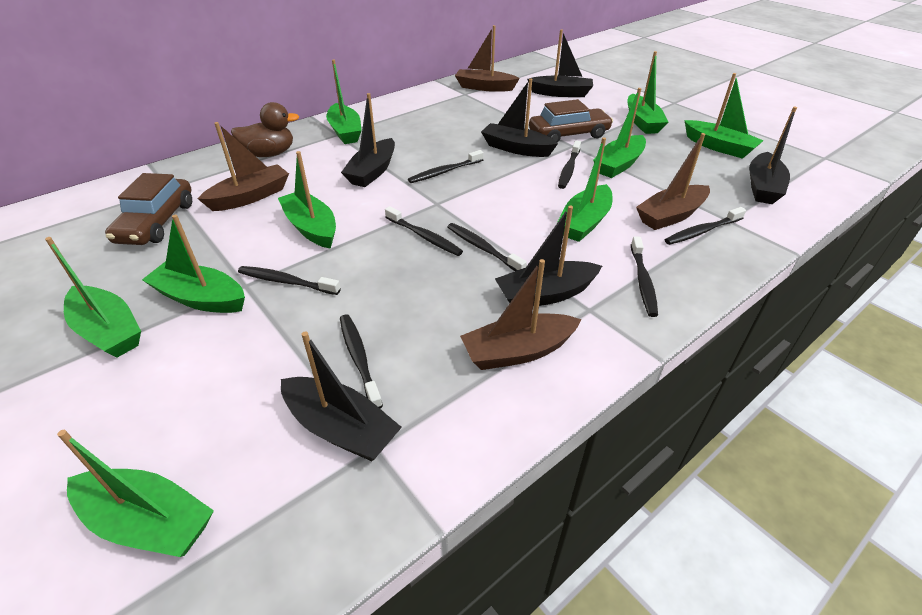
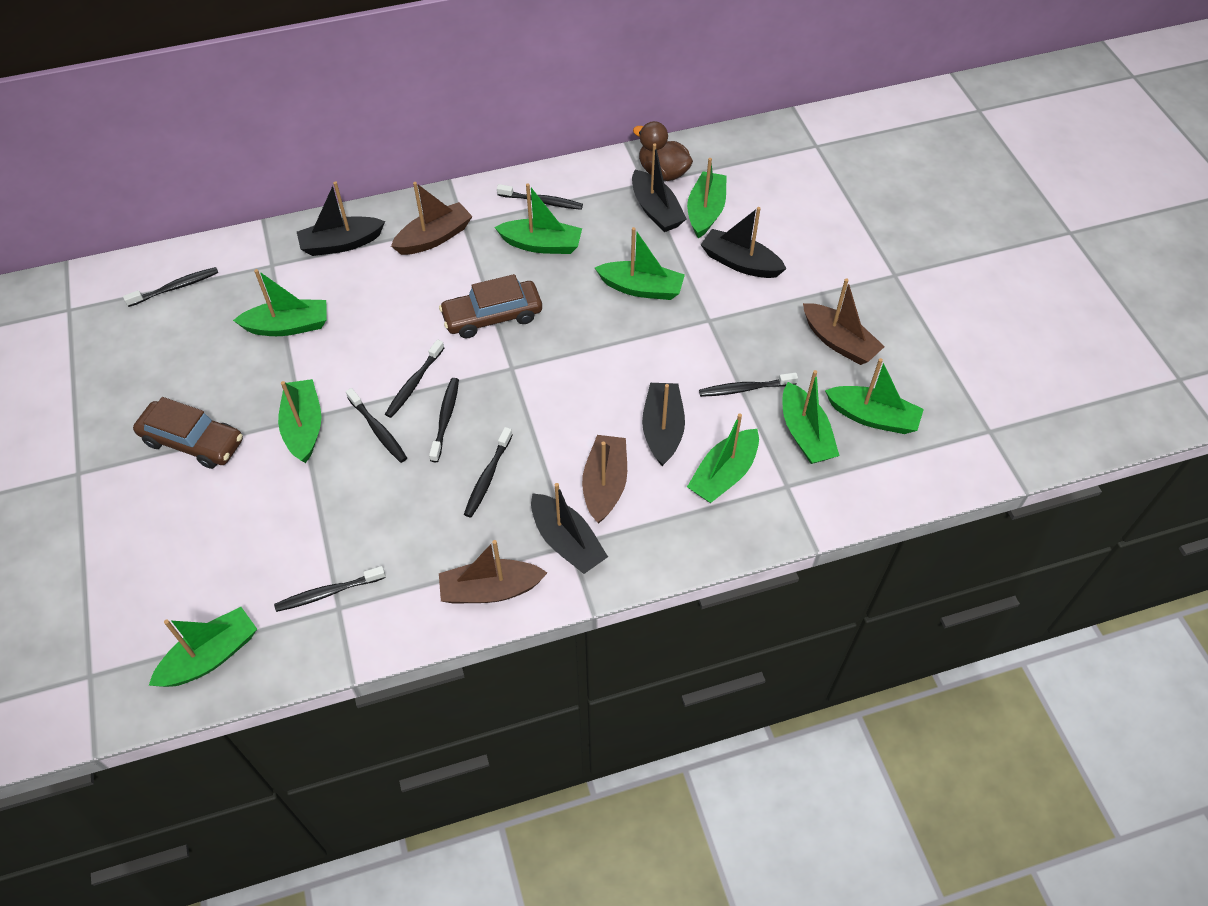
black boat: 6 -> 5

